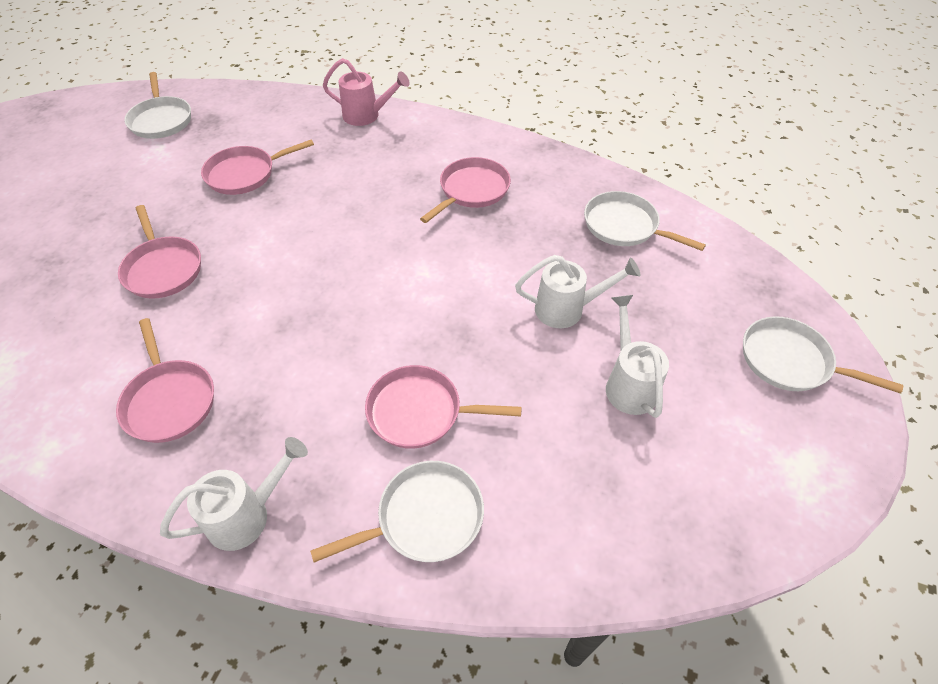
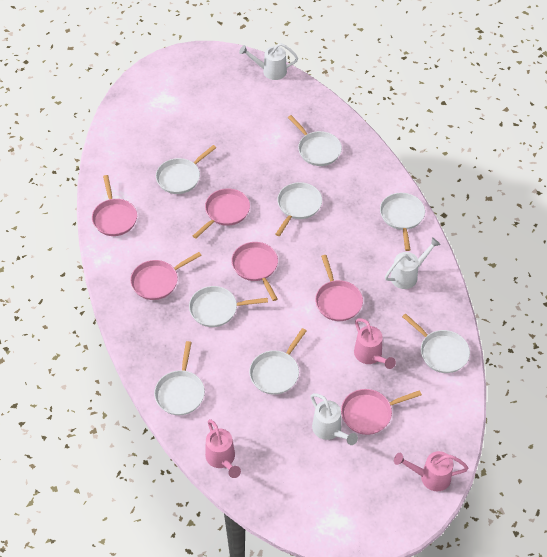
pink pan: 5 -> 6
pink watering can: 1 -> 3
white pan: 4 -> 8

